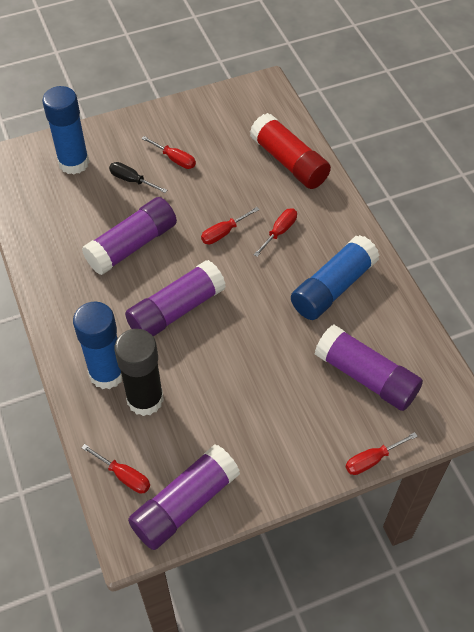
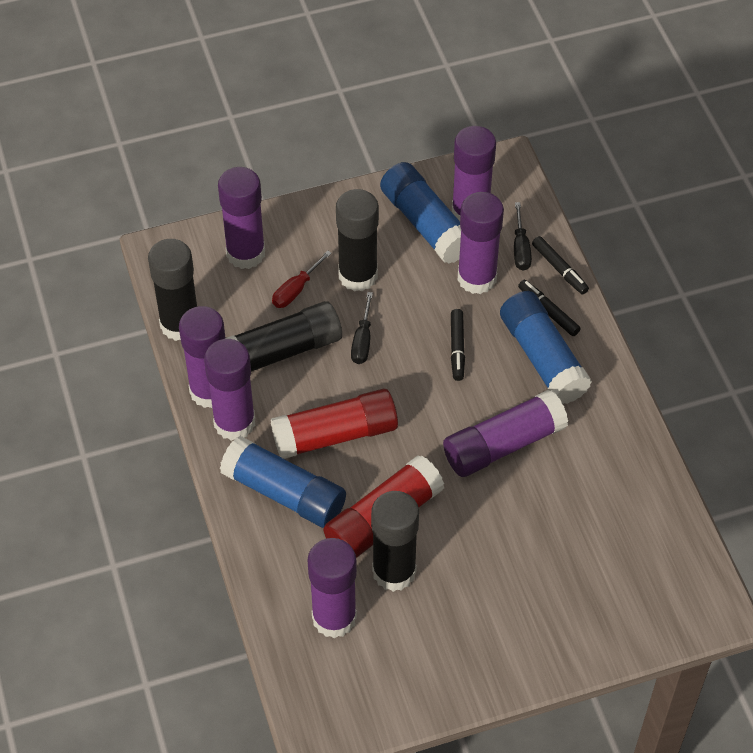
black glue stick: 1 -> 4
black marker: 0 -> 3
black screwdriver: 1 -> 2
purple glue stick: 4 -> 7
red glue stick: 1 -> 2
red screwdriver: 5 -> 1

